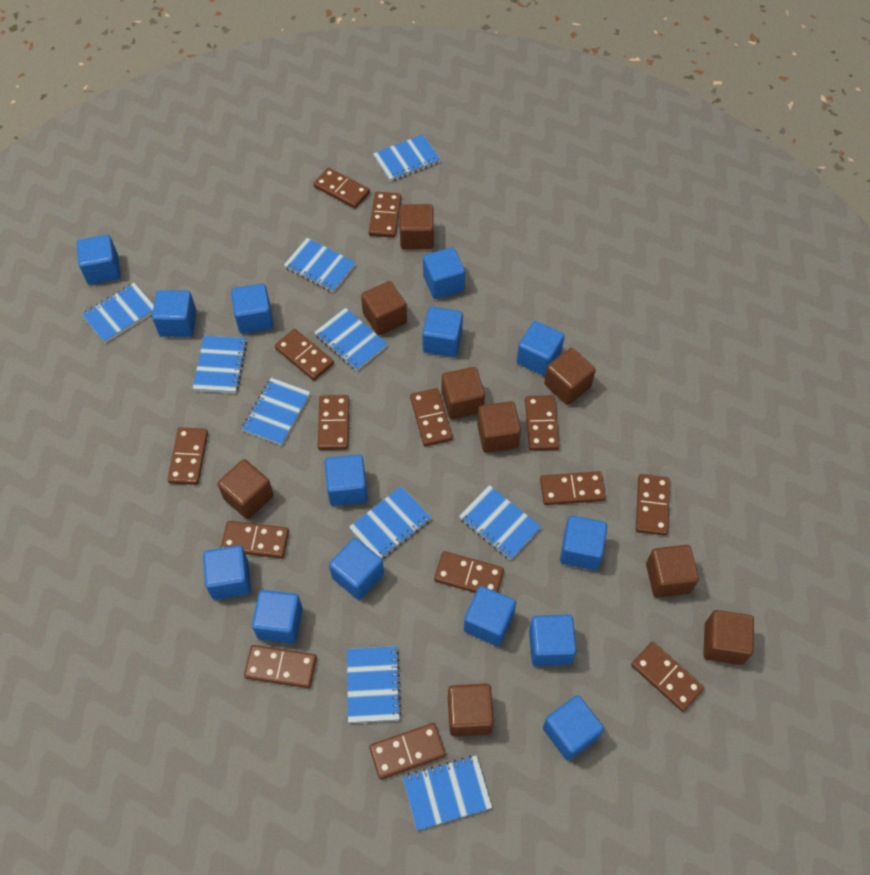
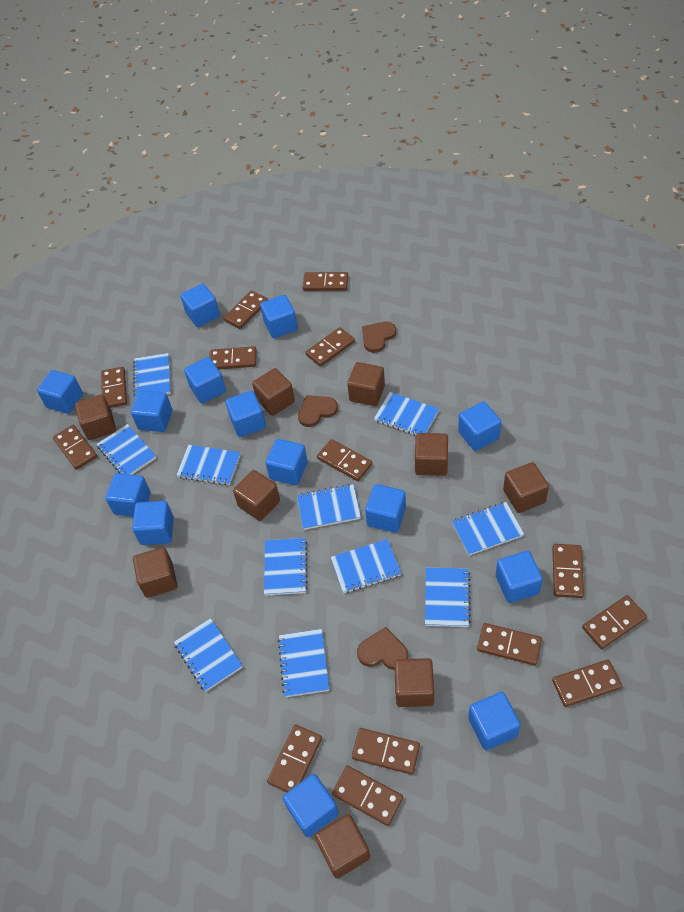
blue notebook: 10 -> 11
brown heart: 0 -> 3

